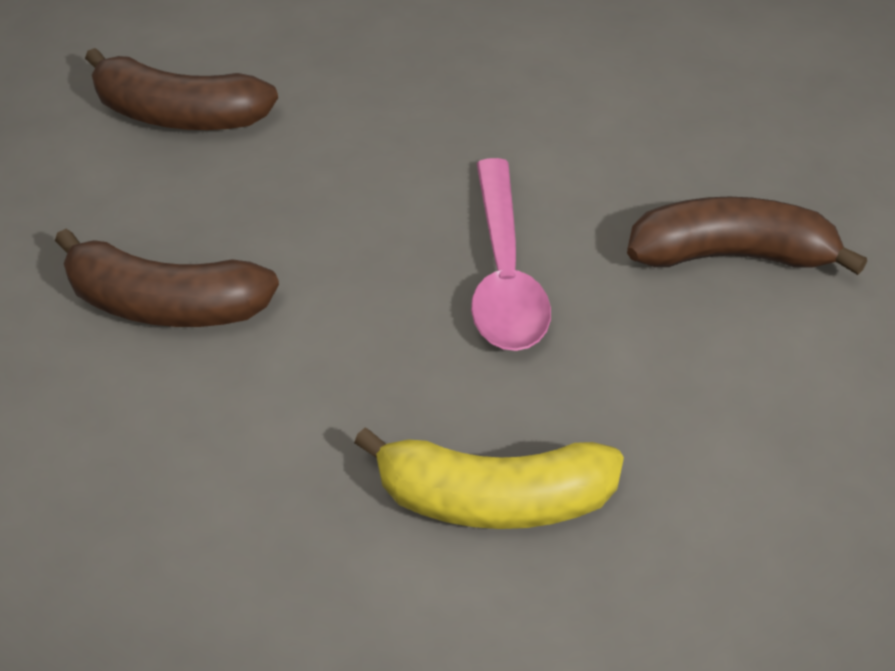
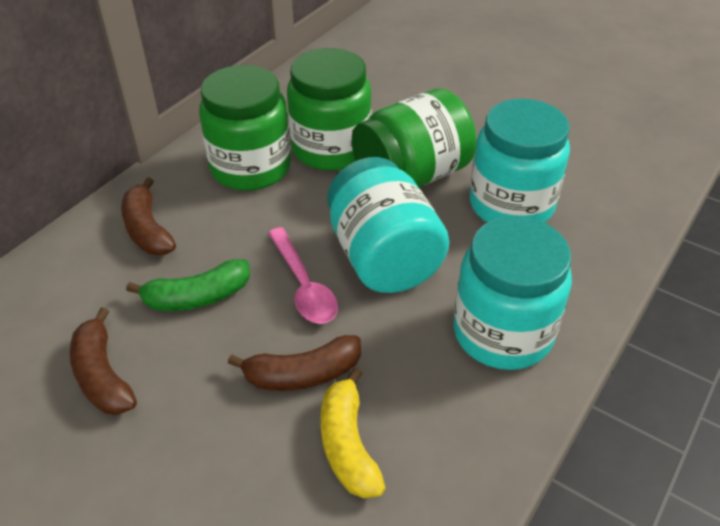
green banana: 0 -> 1
green jar: 0 -> 3
turquoise jar: 0 -> 3

